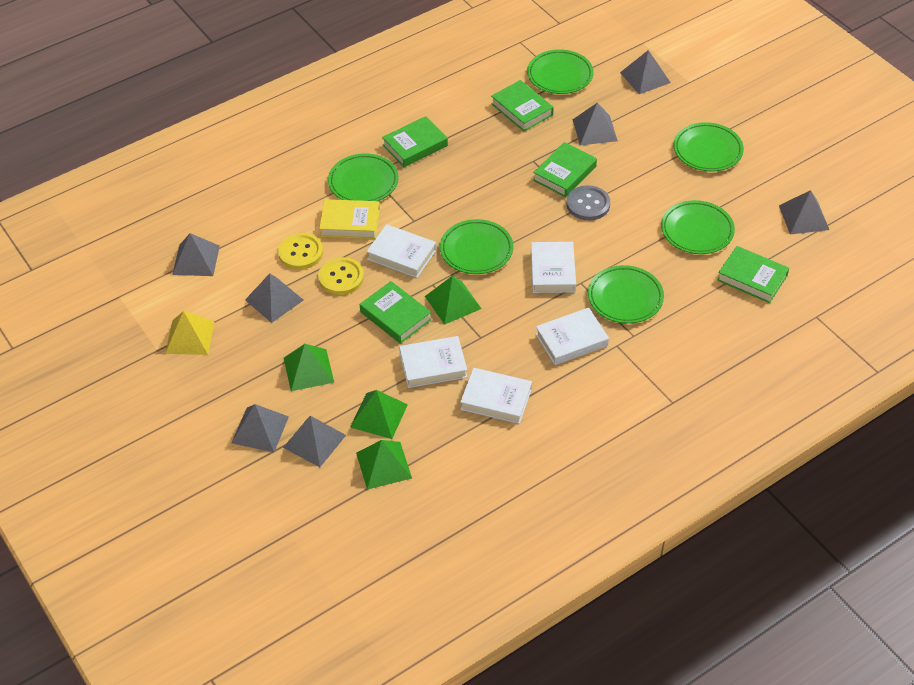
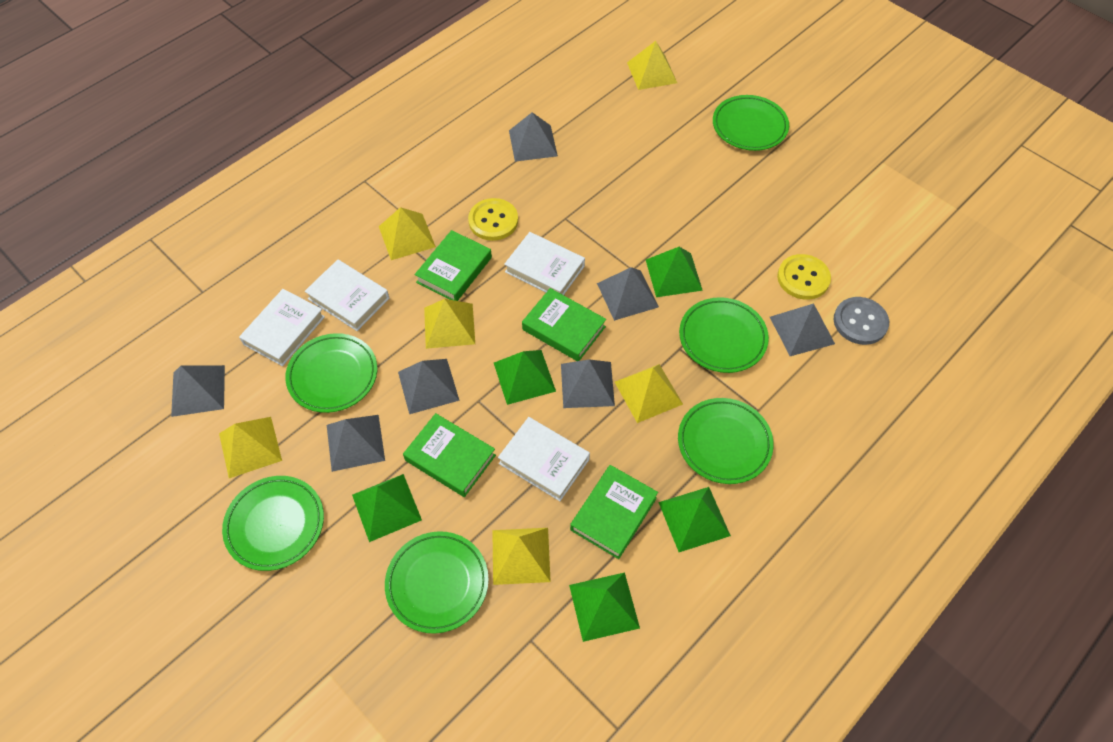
green book: 5 -> 4
green pyramid: 4 -> 5
white book: 5 -> 4
yellow book: 1 -> 0
yellow pyramid: 1 -> 6

